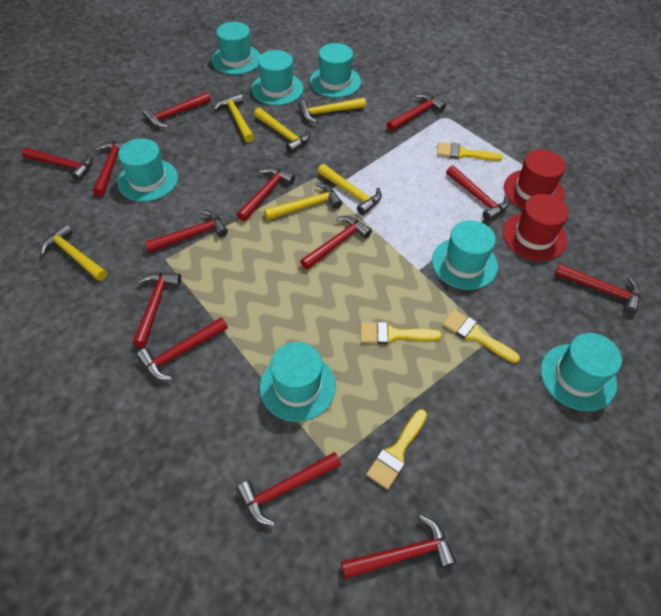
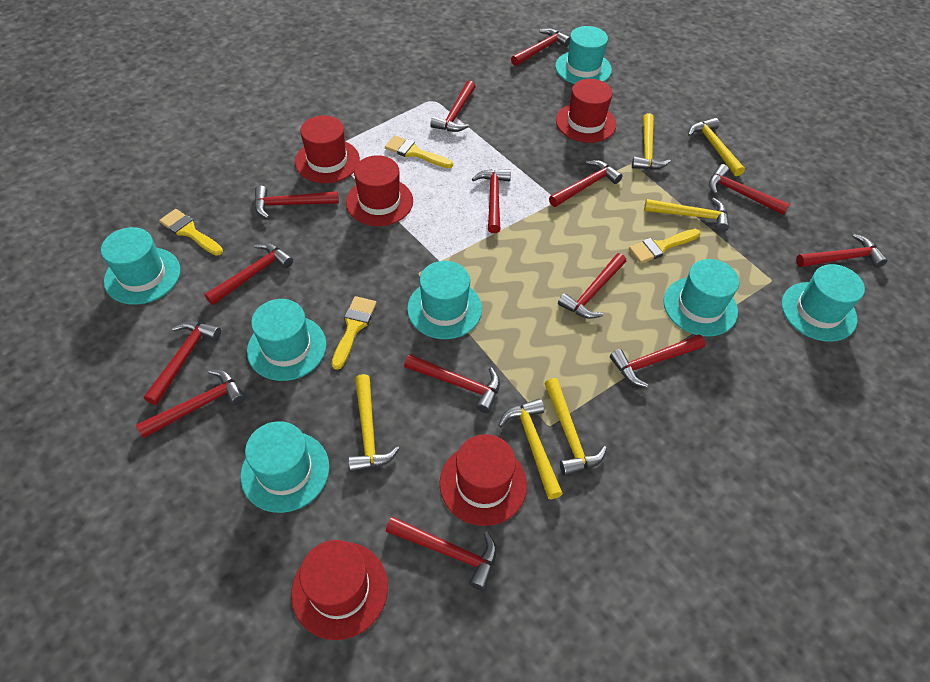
red hammer: 13 -> 14
red hat: 2 -> 5

